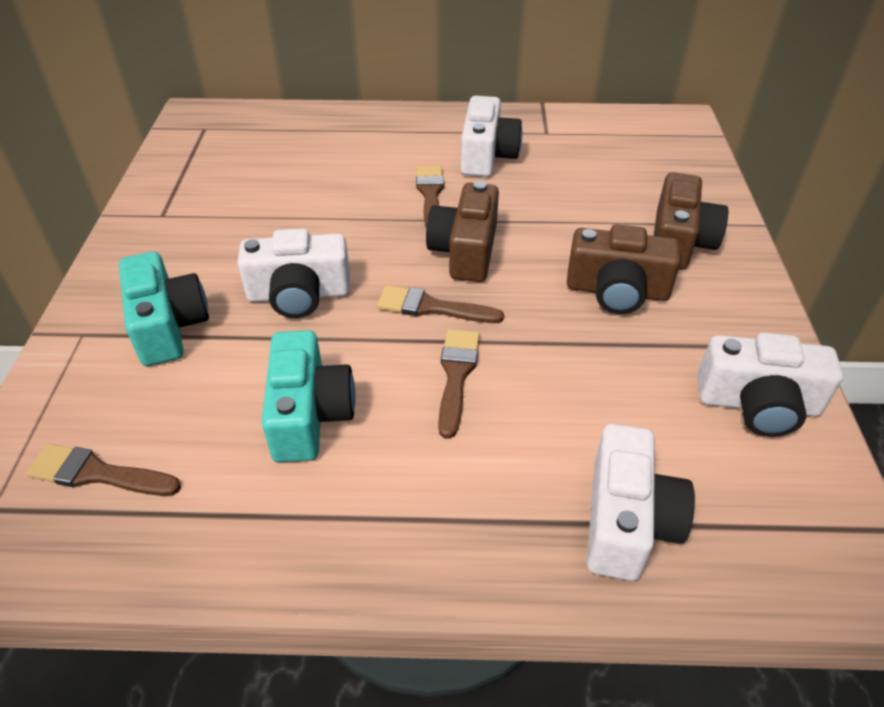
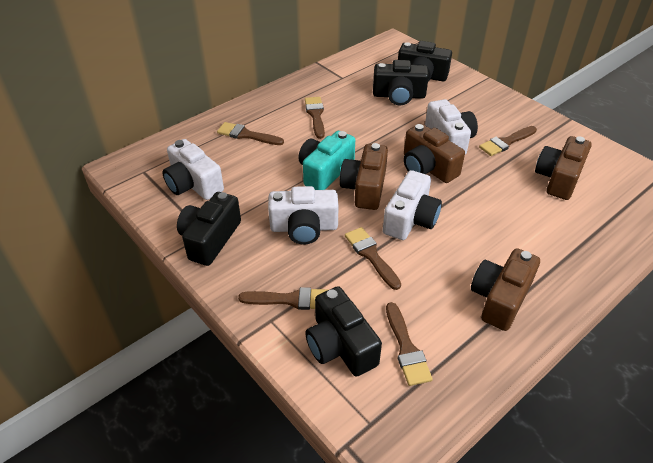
black camera: 0 -> 4
brown brush: 4 -> 6
brown camera: 3 -> 4
turquoise camera: 2 -> 1

